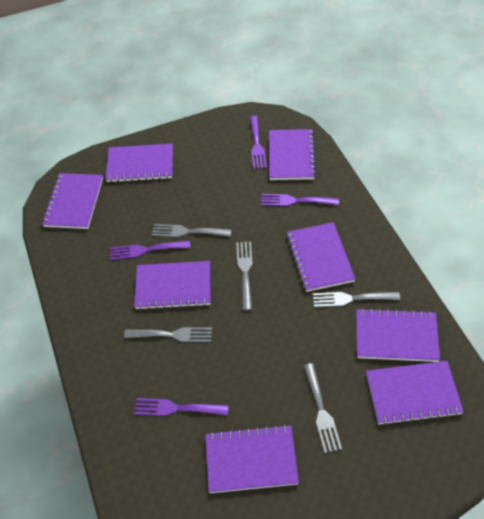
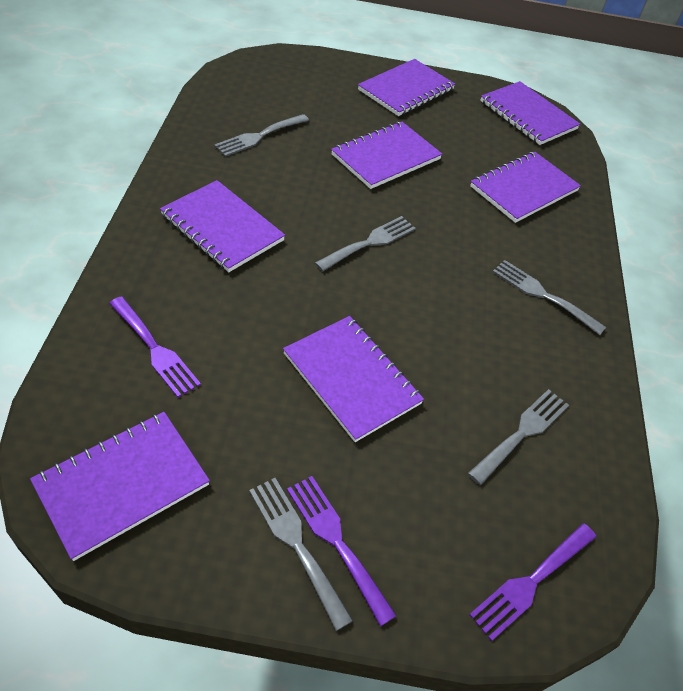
purple fork: 4 -> 3
purple notebook: 8 -> 7

